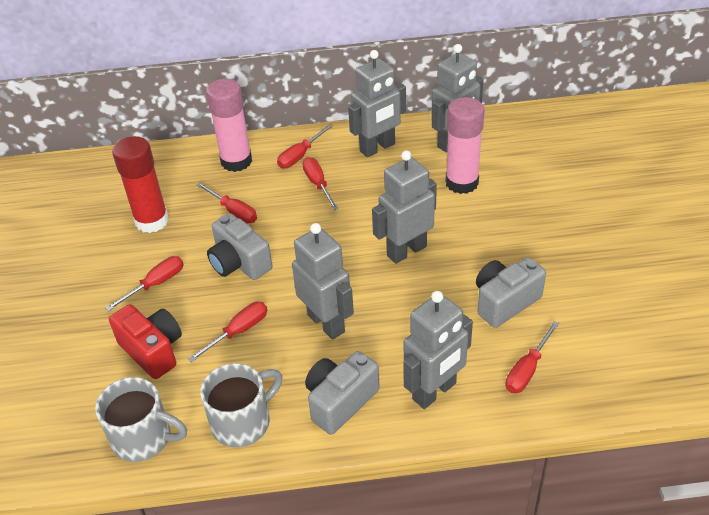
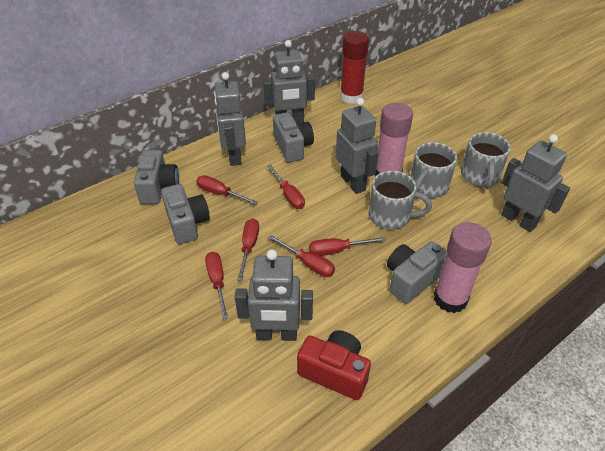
grey camera: 3 -> 4
grey mug: 2 -> 3

